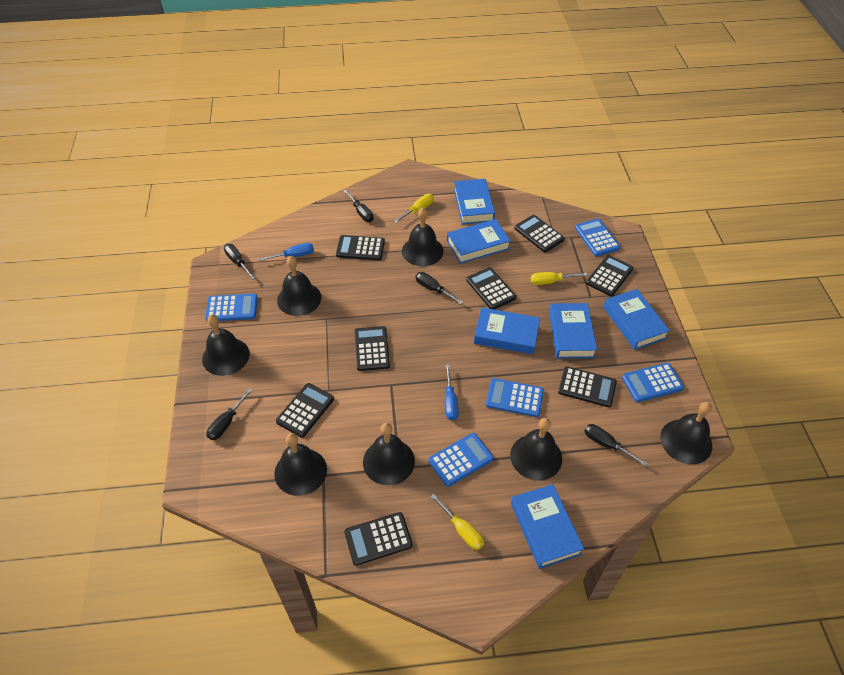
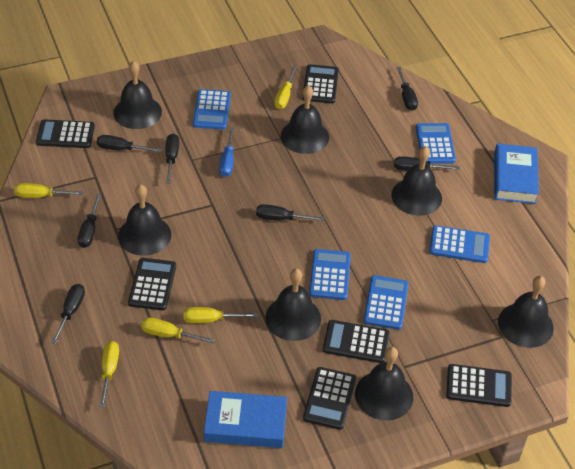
black calculator: 8 -> 6
black screwdriver: 5 -> 7
blue book: 6 -> 2
blue screwdriver: 2 -> 1
yellow screwdriver: 3 -> 5

